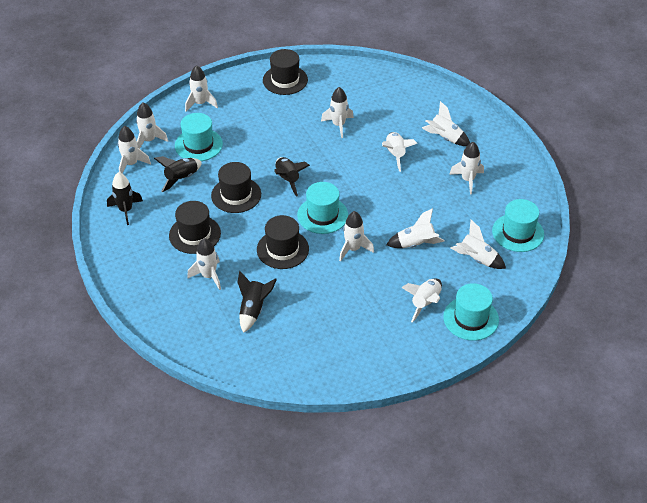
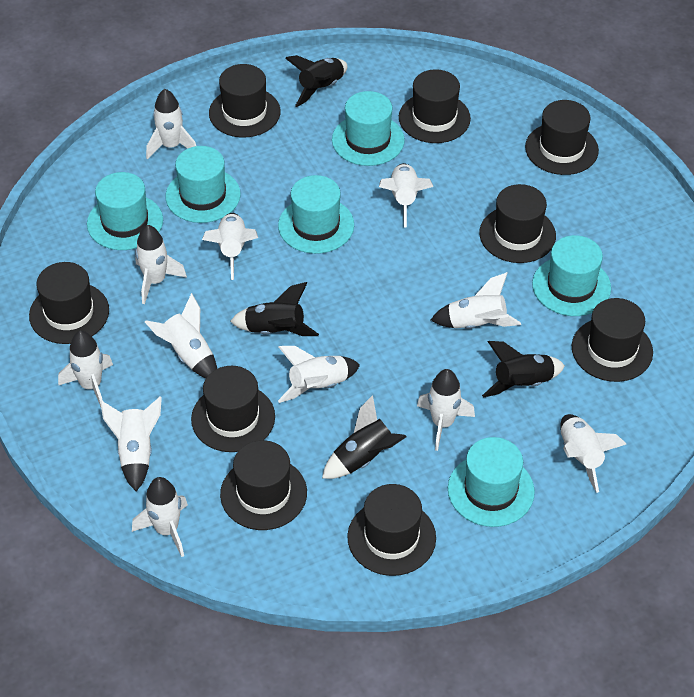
black hat: 4 -> 9
turquoise hat: 4 -> 6

